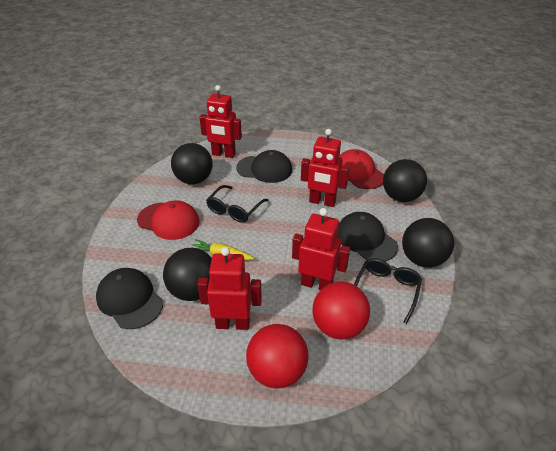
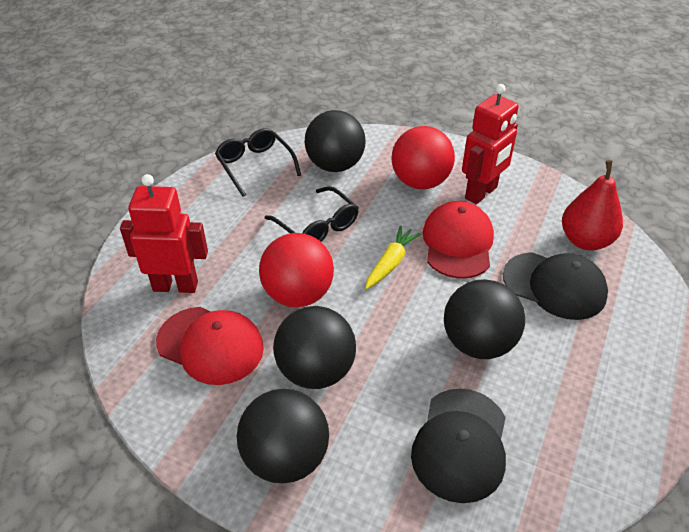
black cap: 3 -> 2
red pear: 0 -> 1
red robot: 4 -> 2

